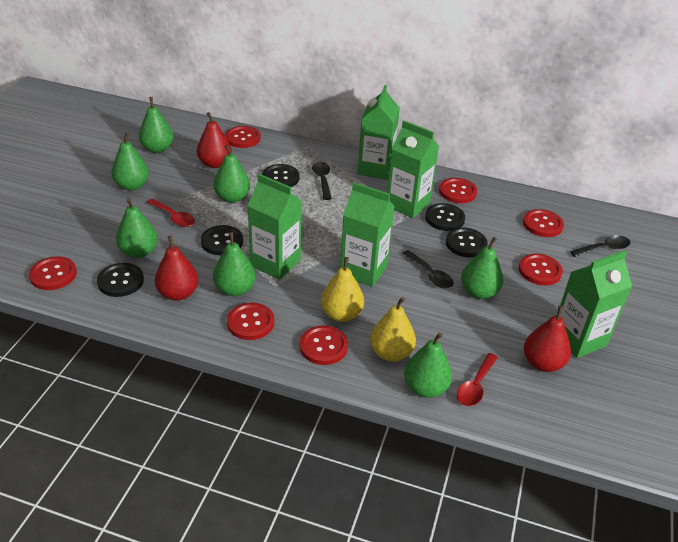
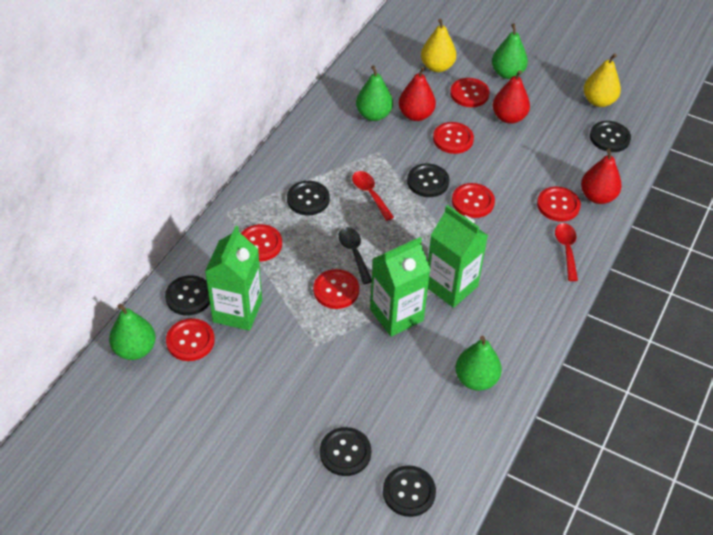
black button: 5 -> 6
black spoon: 3 -> 1
green carton: 5 -> 3
green pear: 7 -> 4

